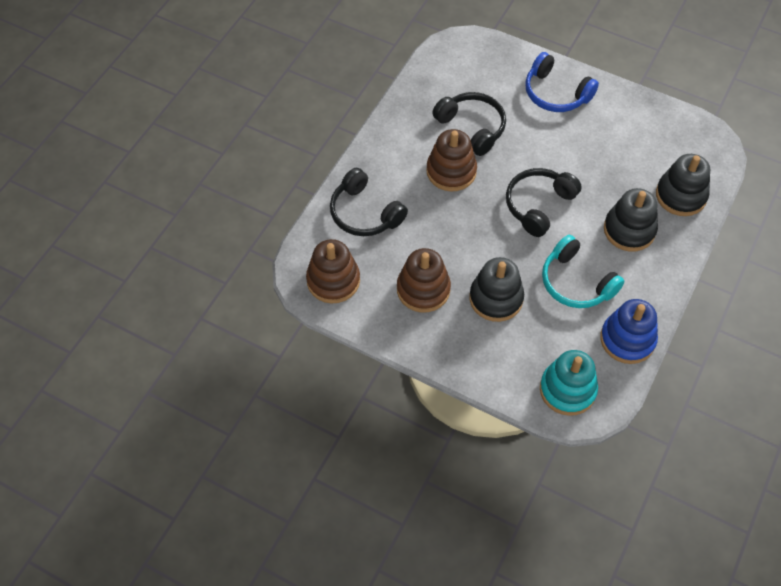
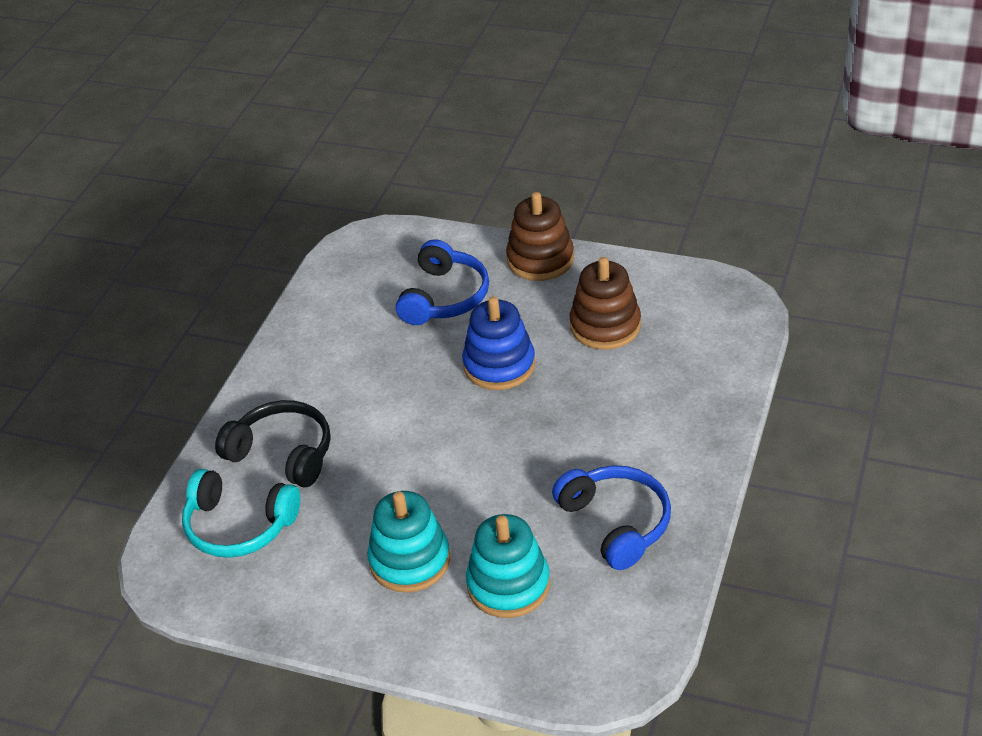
black headphones: 3 -> 1
black stacking toy: 3 -> 0
blue headphones: 1 -> 2
brown stacking toy: 3 -> 2
turquoise stacking toy: 1 -> 2

